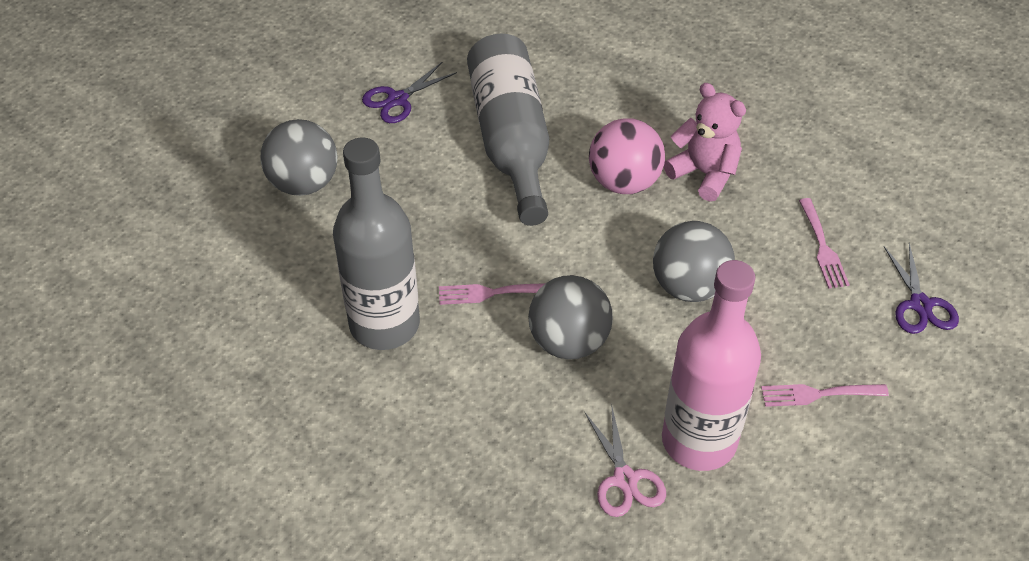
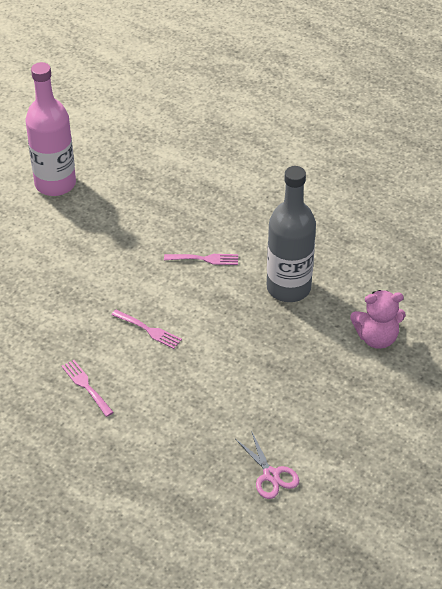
grey ball: 3 -> 0
grey bottle: 2 -> 1
pink ball: 1 -> 0
purple scissors: 2 -> 0

